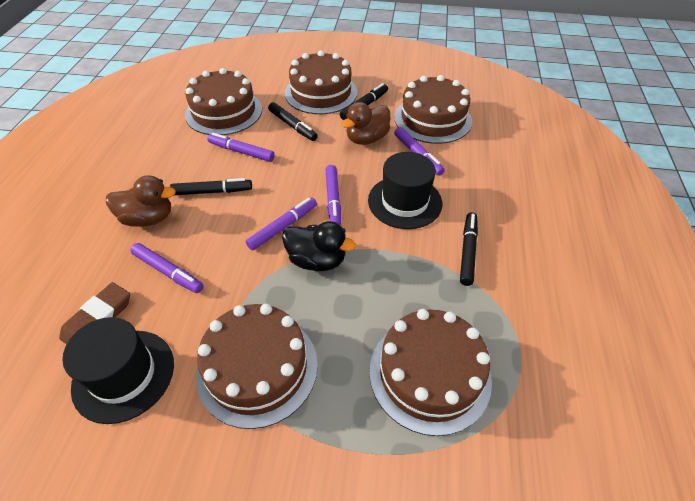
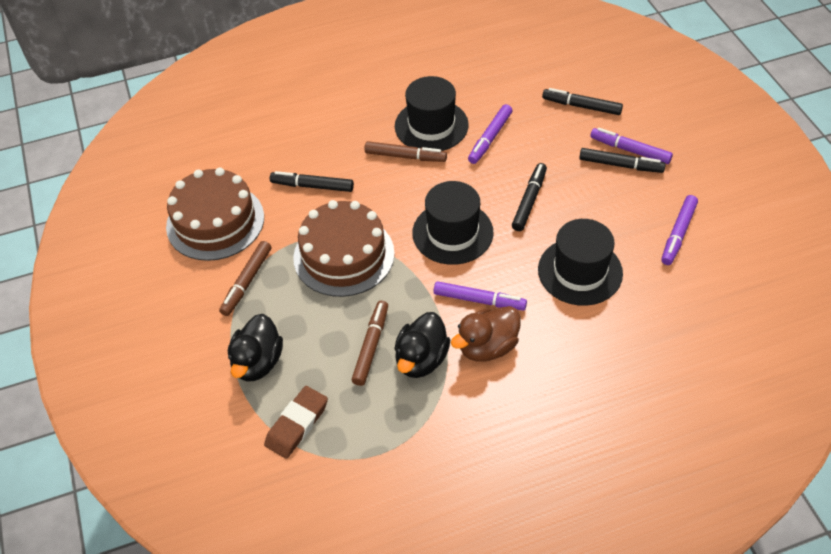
black duck: 1 -> 2
black hat: 2 -> 3
brown cake: 5 -> 2
brown duck: 2 -> 1
brown marker: 0 -> 3
purple marker: 5 -> 4

